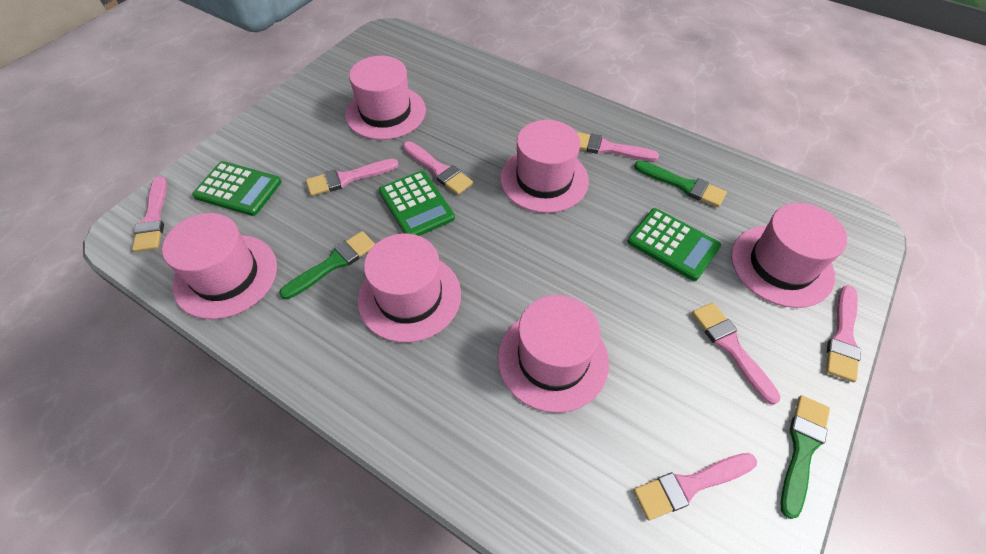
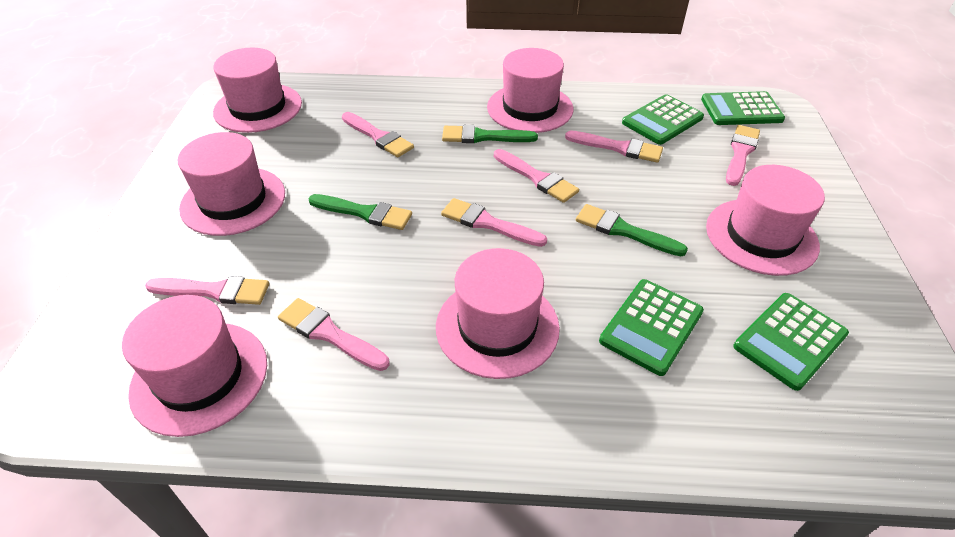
green calculator: 3 -> 4

